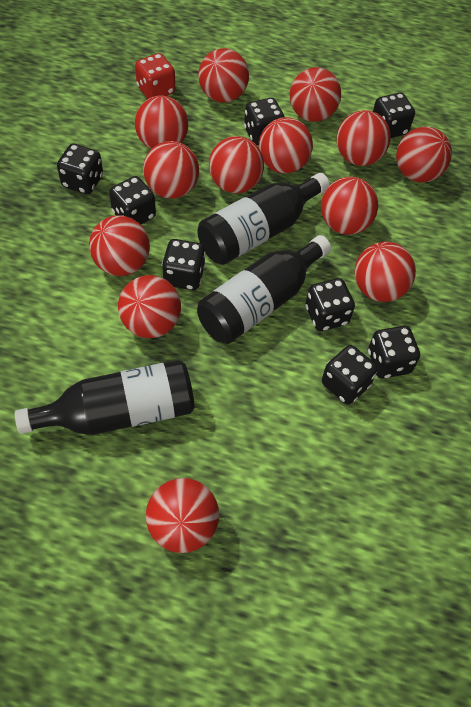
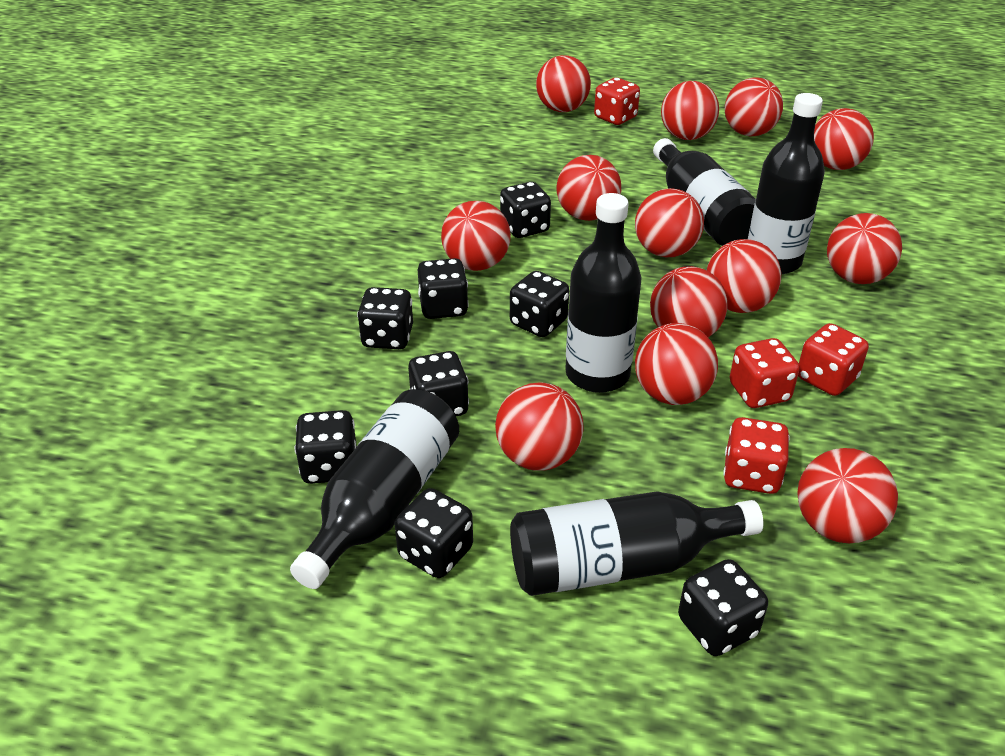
black bottle: 3 -> 5
red dice: 1 -> 4

